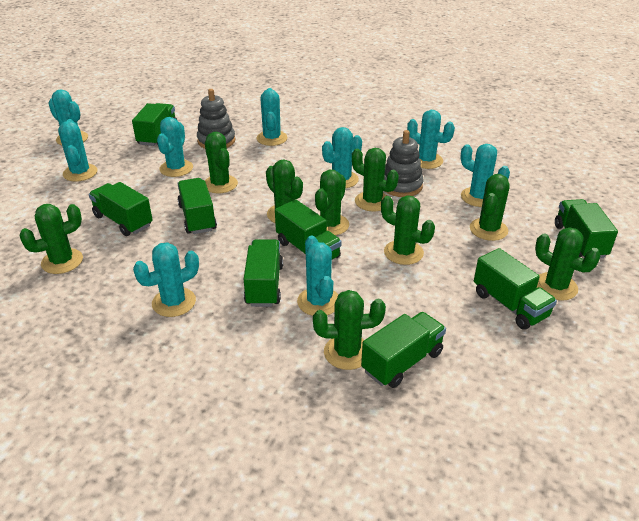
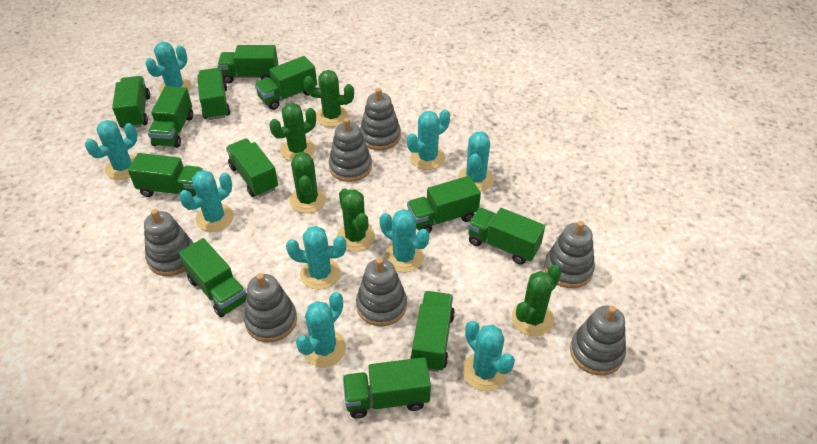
green cactus: 9 -> 5
green truck: 8 -> 12
grey stacking toy: 2 -> 7

